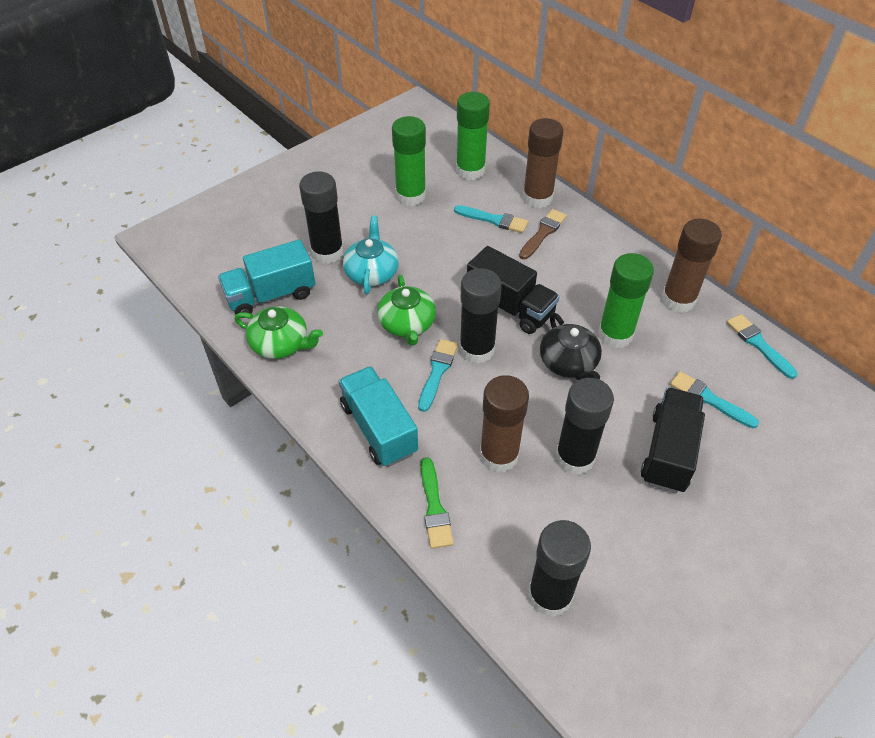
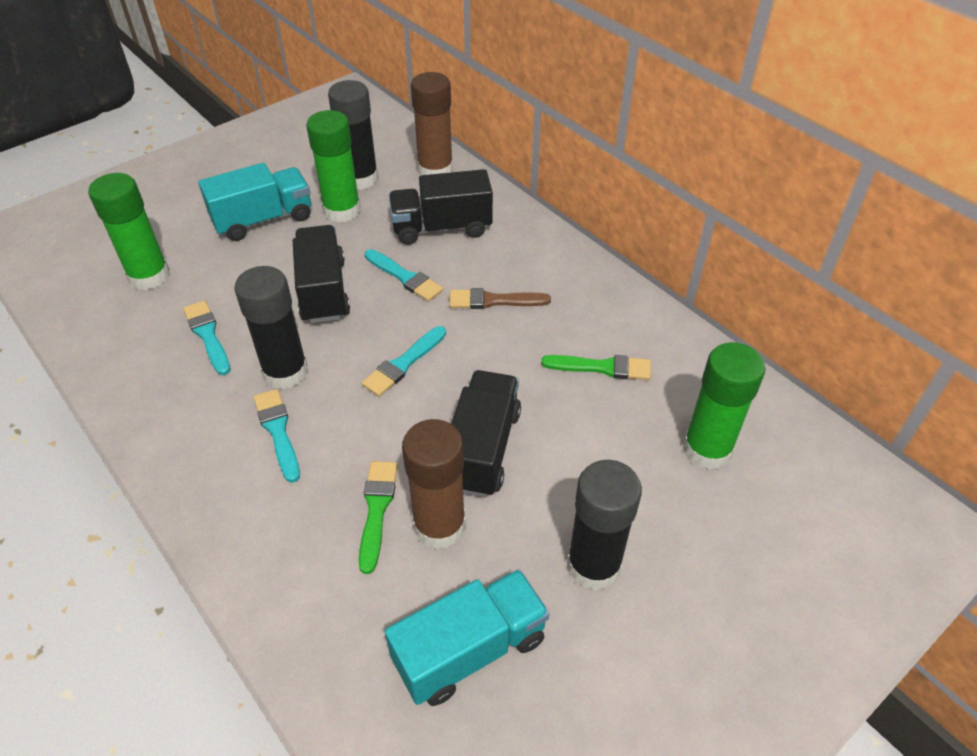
black glue stick: 4 -> 3
black teapot: 1 -> 0
black truck: 2 -> 3
brown glue stick: 3 -> 2
green brush: 1 -> 2
green teapot: 2 -> 0
turquoise teapot: 1 -> 0

